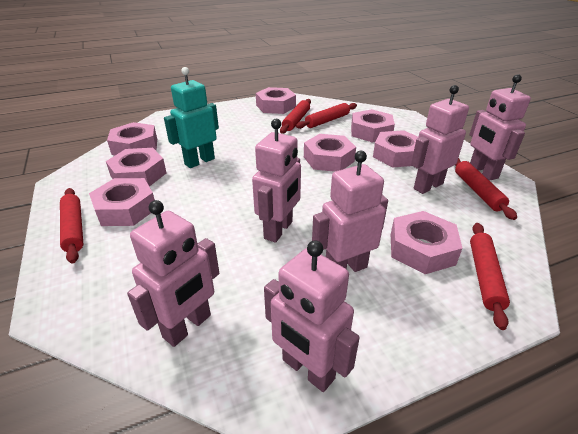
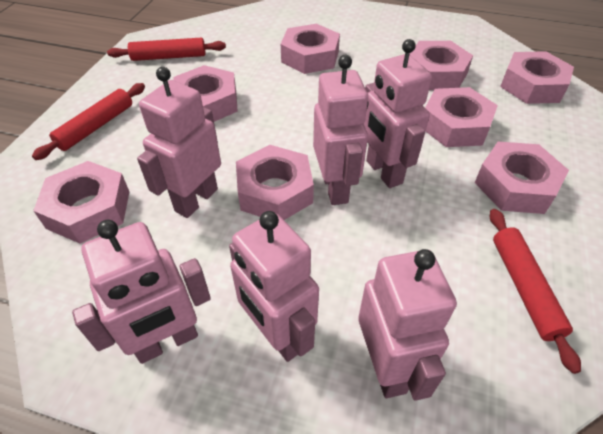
red rolling pin: 5 -> 3
turquoise robot: 1 -> 0

